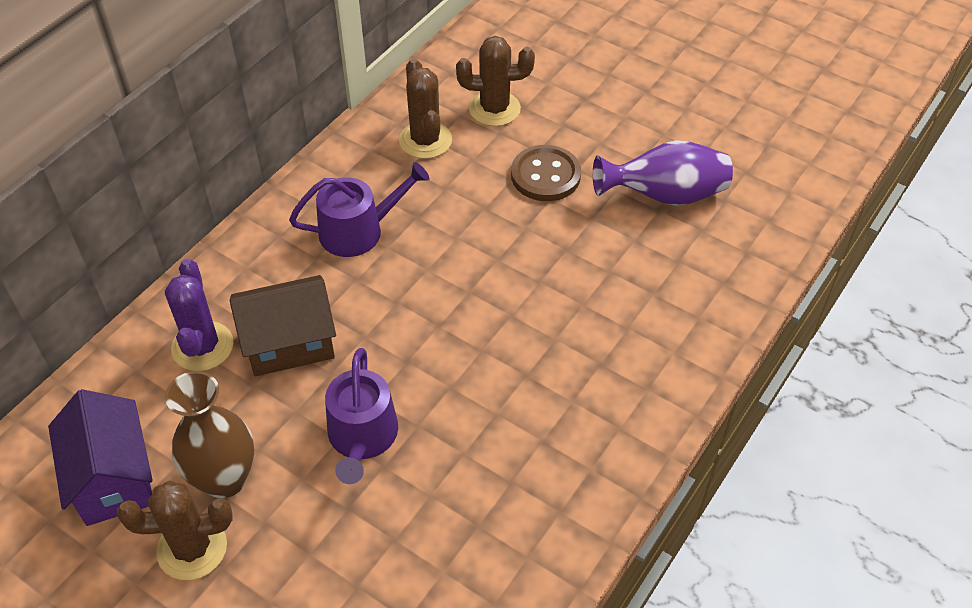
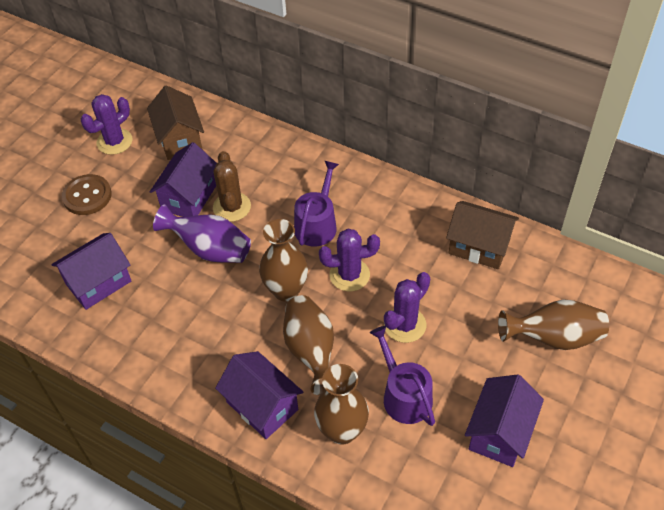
brown cactus: 3 -> 1
brown house: 1 -> 2
brown vase: 1 -> 4
purple cactus: 1 -> 3
purple house: 1 -> 4

